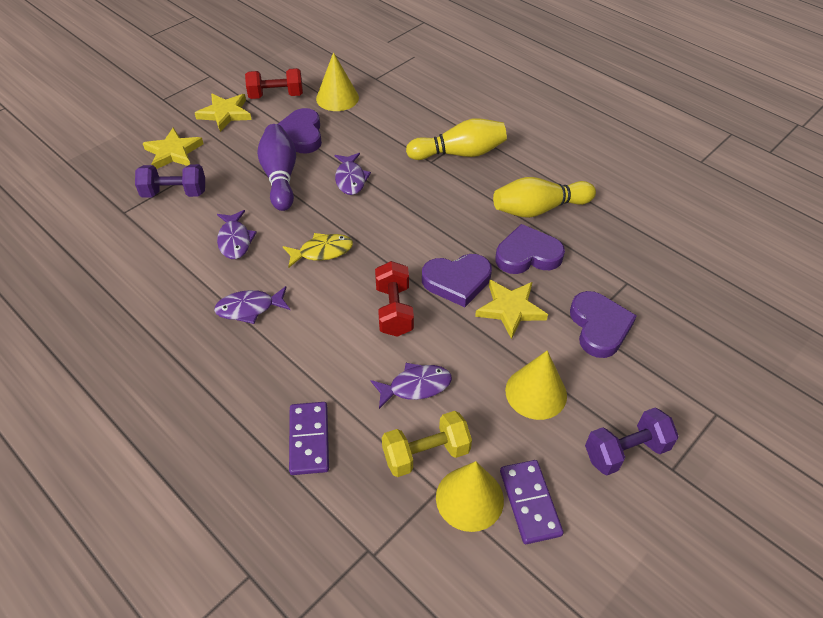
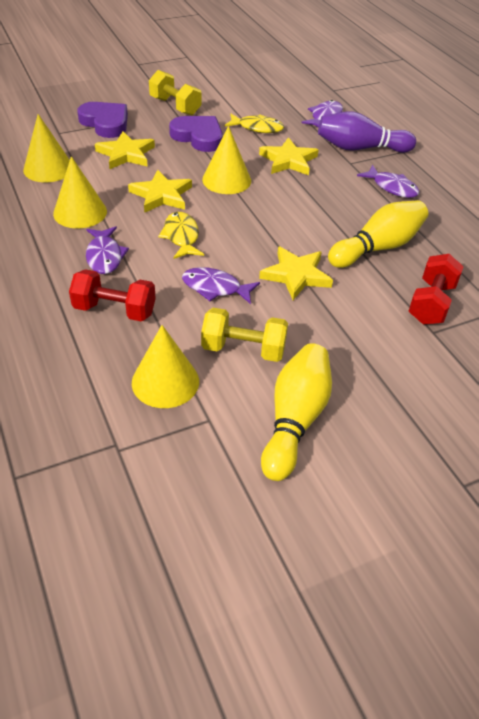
purple domino: 2 -> 0
purple dumbbell: 2 -> 0
purple heart: 4 -> 2
yellow cone: 3 -> 4
yellow dumbbell: 1 -> 2
yellow fish: 1 -> 2
yellow star: 3 -> 4

